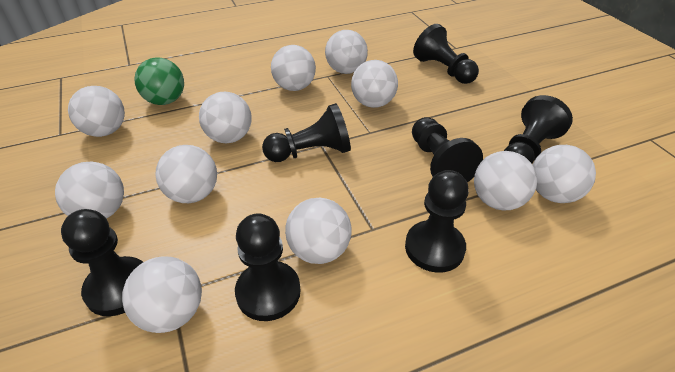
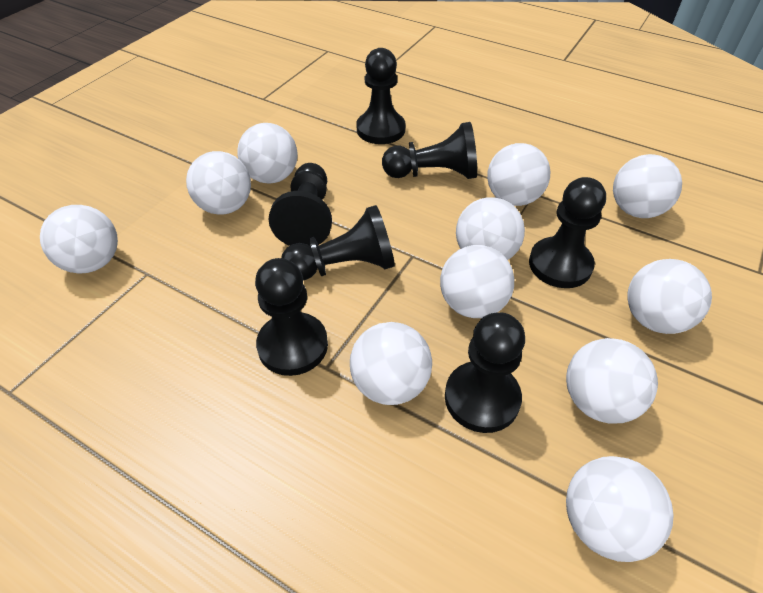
green ball: 1 -> 0

